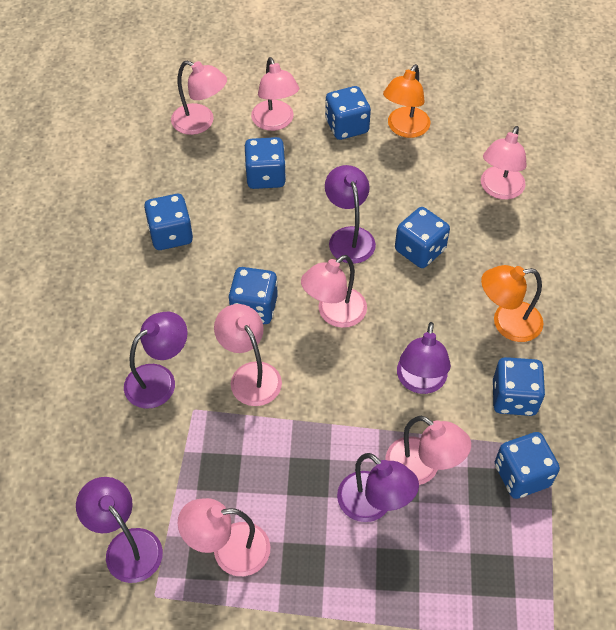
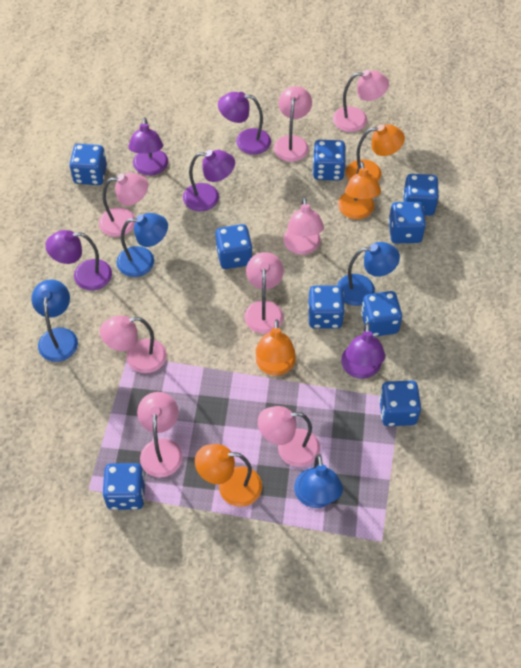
blue dice: 7 -> 9
blue lamp: 0 -> 4
orange lamp: 2 -> 4
pink lamp: 7 -> 8

